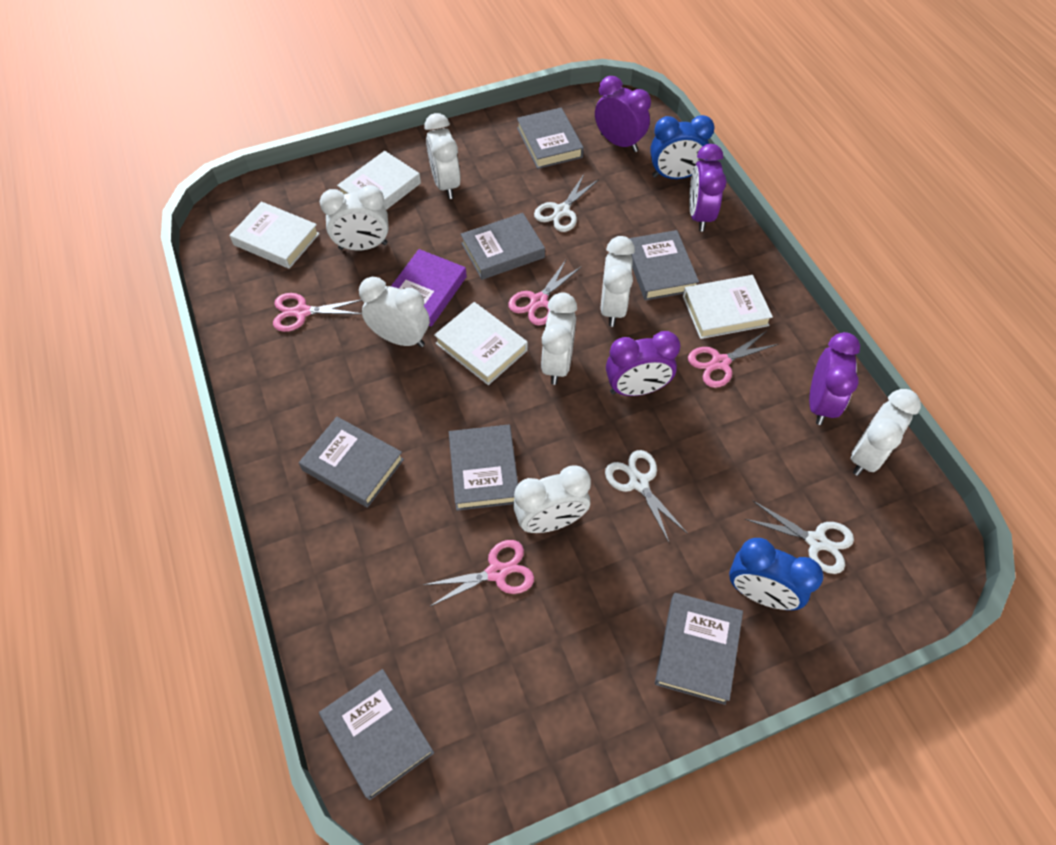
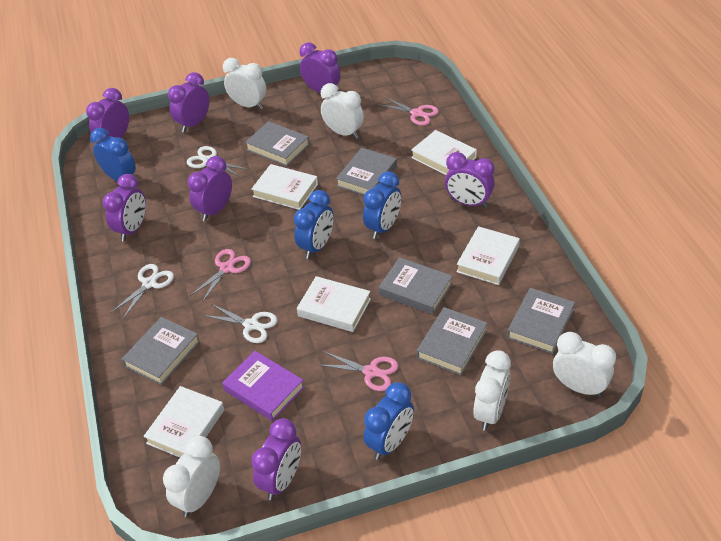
blue clock: 2 -> 4
grey book: 7 -> 6
pink scissors: 4 -> 3
purple clock: 4 -> 7
white book: 4 -> 5
white clock: 7 -> 5

